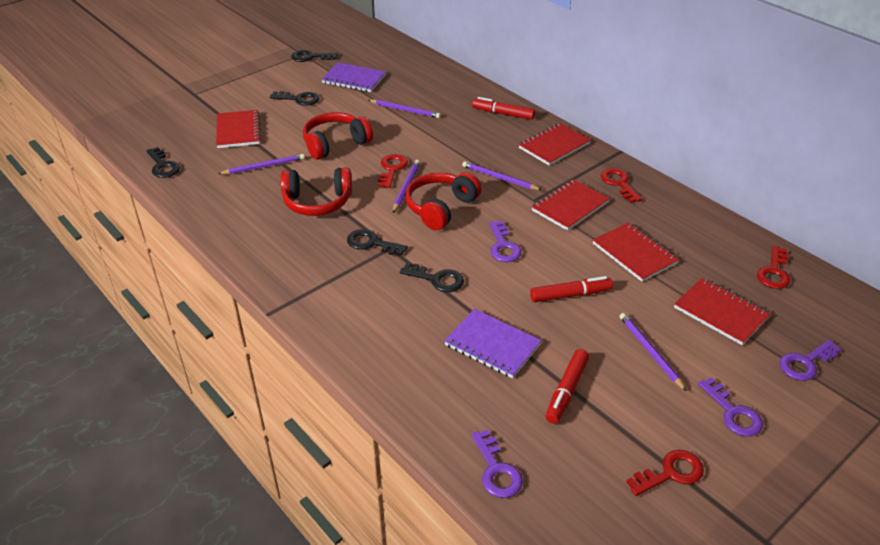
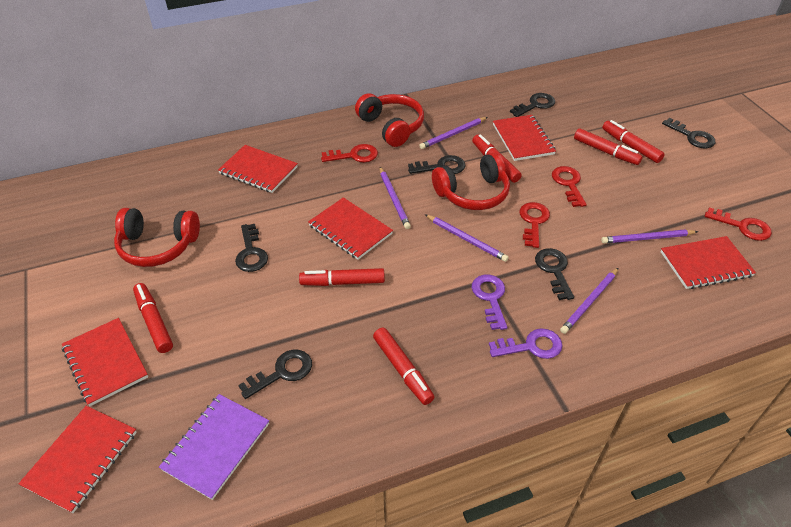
black key: 5 -> 6
purple key: 4 -> 2
purple notebook: 2 -> 1
red marker: 3 -> 6
red notebook: 5 -> 6

